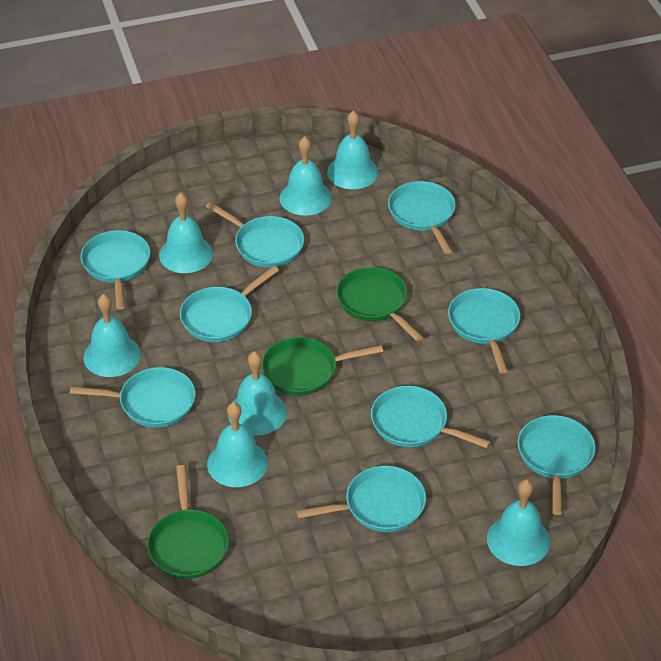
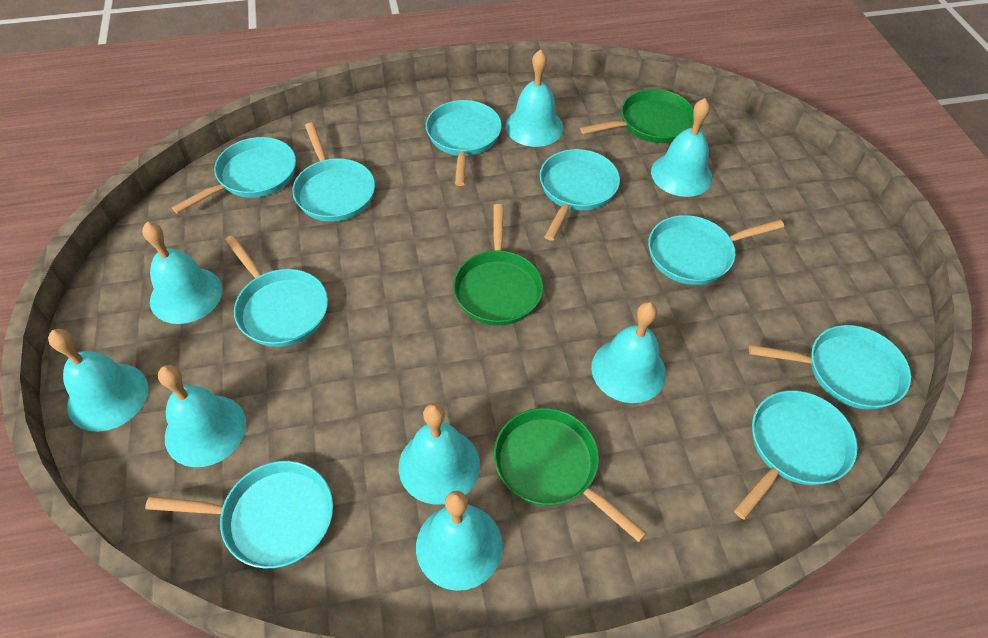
turquoise bell: 7 -> 8

